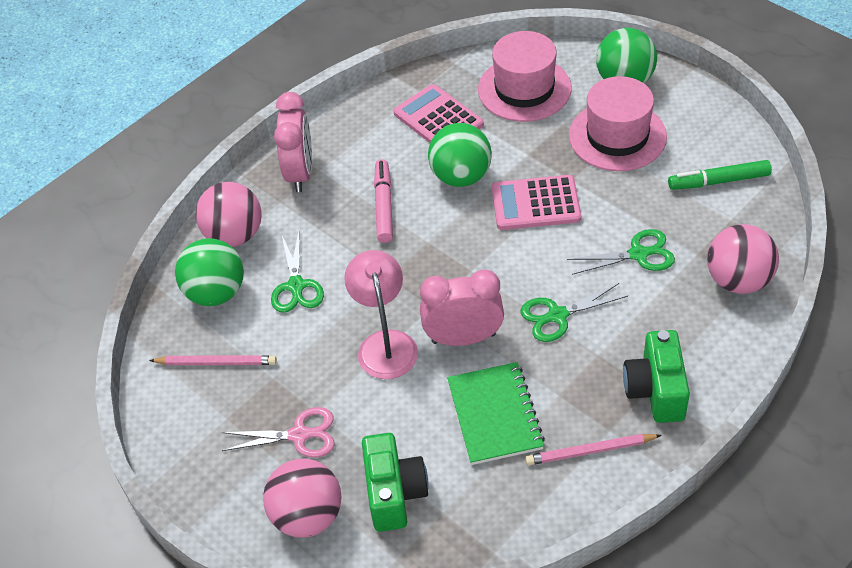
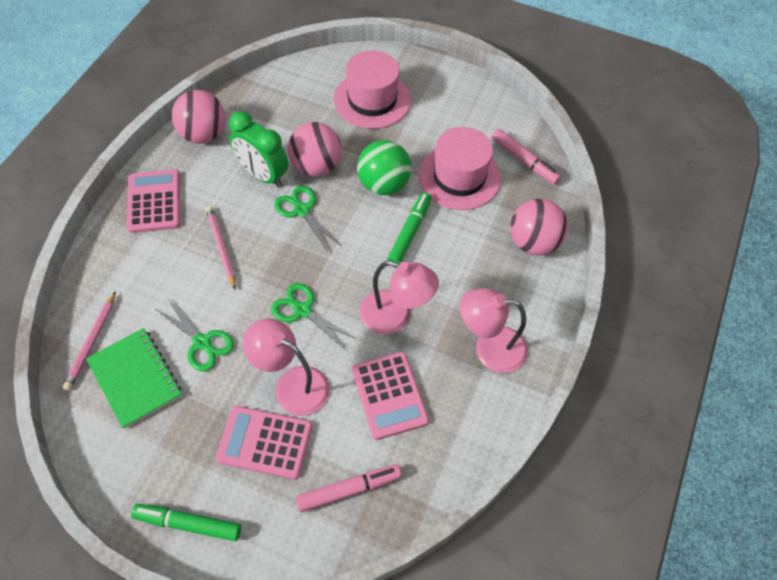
green ball: 3 -> 1
green camera: 2 -> 0
green clock: 0 -> 1
green marker: 1 -> 2
pink calculator: 2 -> 3
pink clock: 2 -> 0
pink lamp: 1 -> 3
pink marker: 1 -> 2
pink scissors: 1 -> 0

